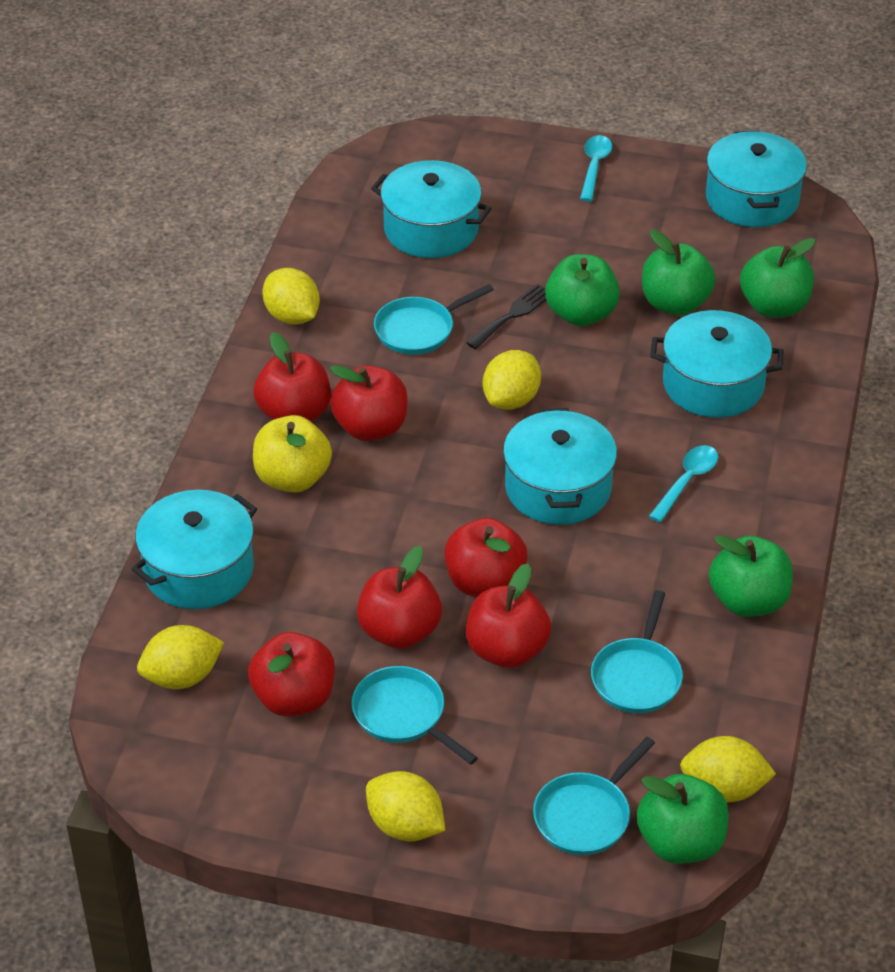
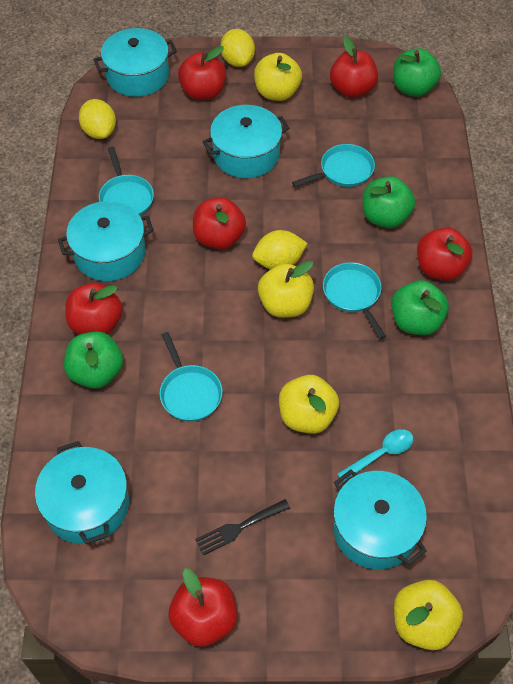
green apple: 5 -> 4
turquoise spoon: 2 -> 1
yellow apple: 1 -> 4
yellow lemon: 5 -> 3

